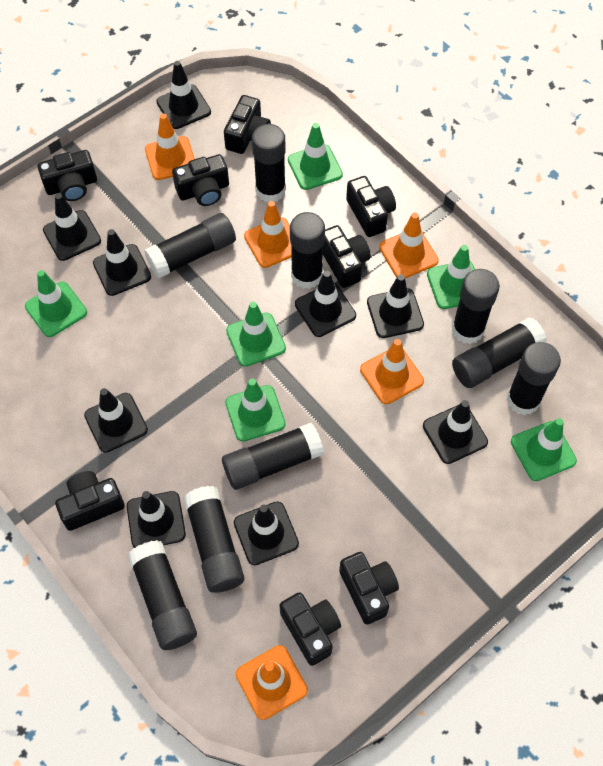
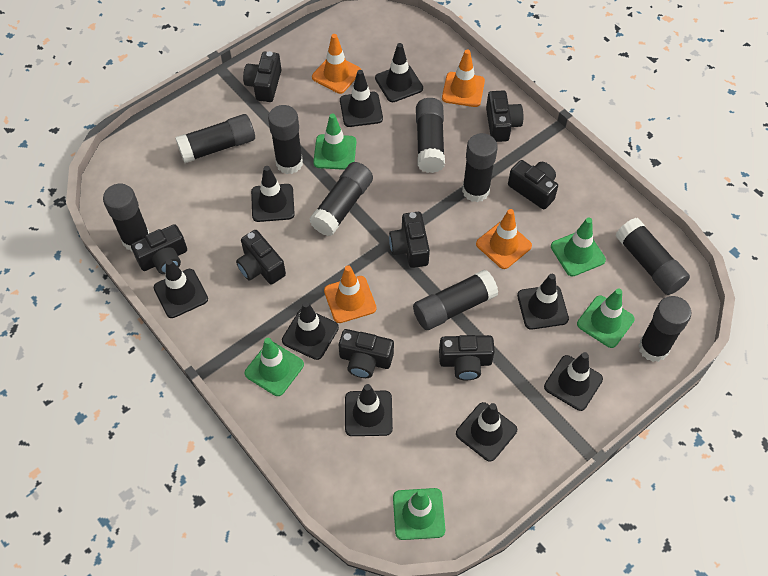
green traffic cone: 6 -> 5
orange traffic cone: 5 -> 4

